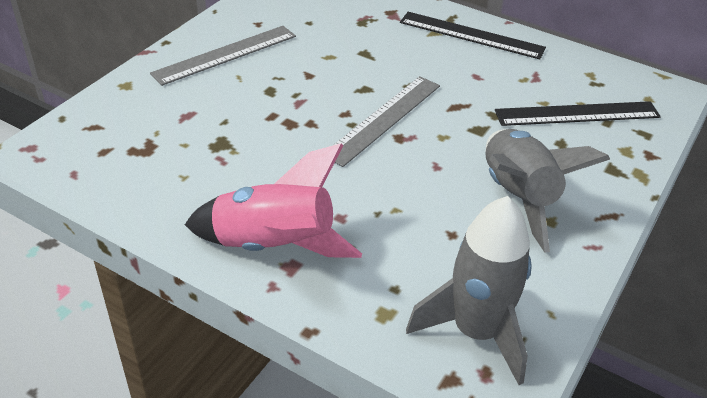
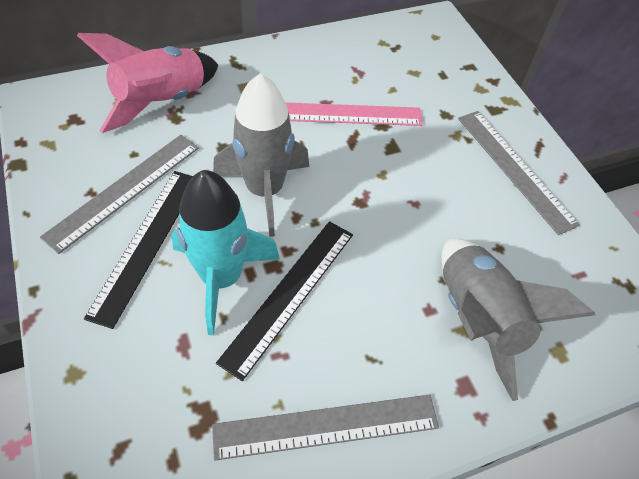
grey ruler: 2 -> 3
pink ruler: 0 -> 1
turquoise rocket: 0 -> 1

